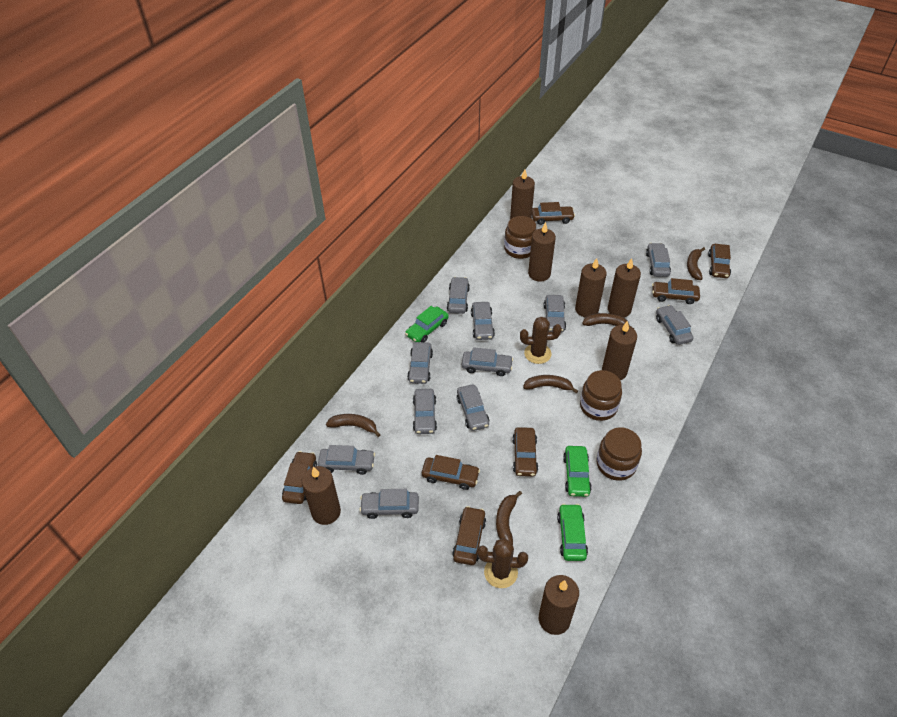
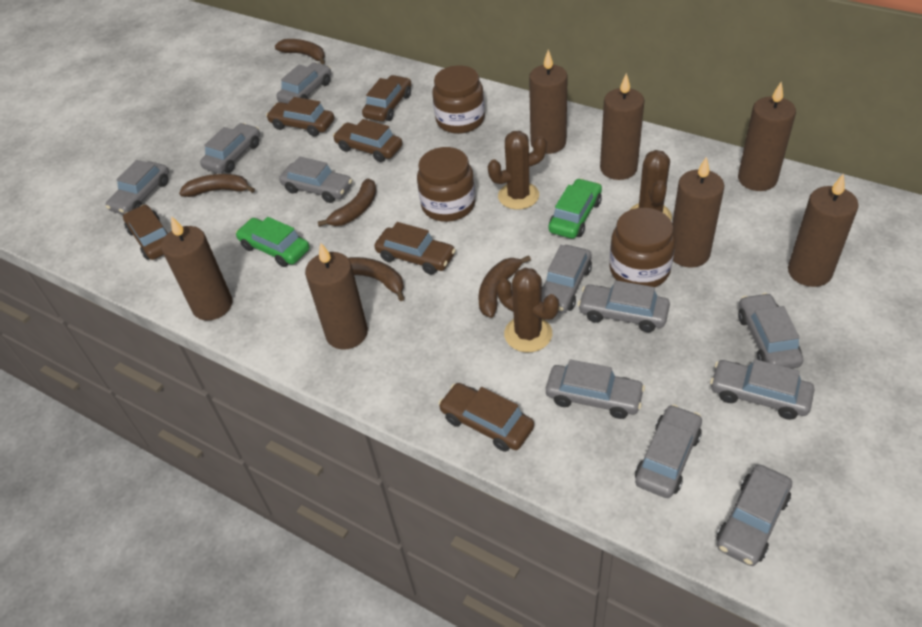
brown cactus: 2 -> 3
brown car: 7 -> 6
green car: 3 -> 2

